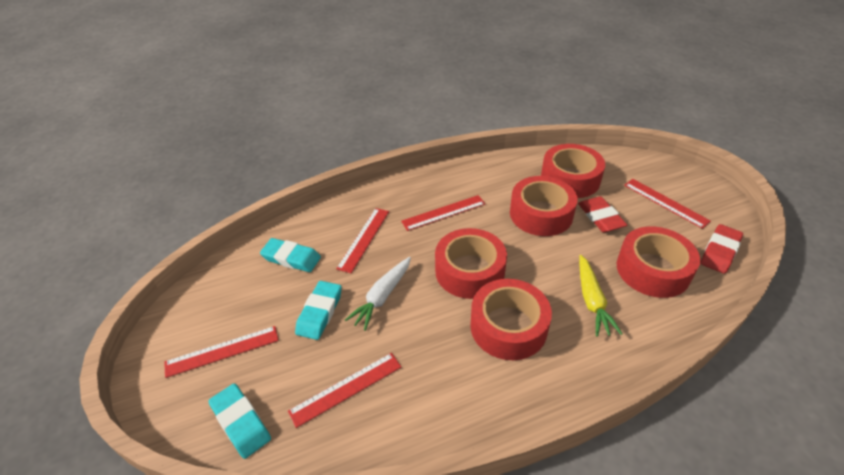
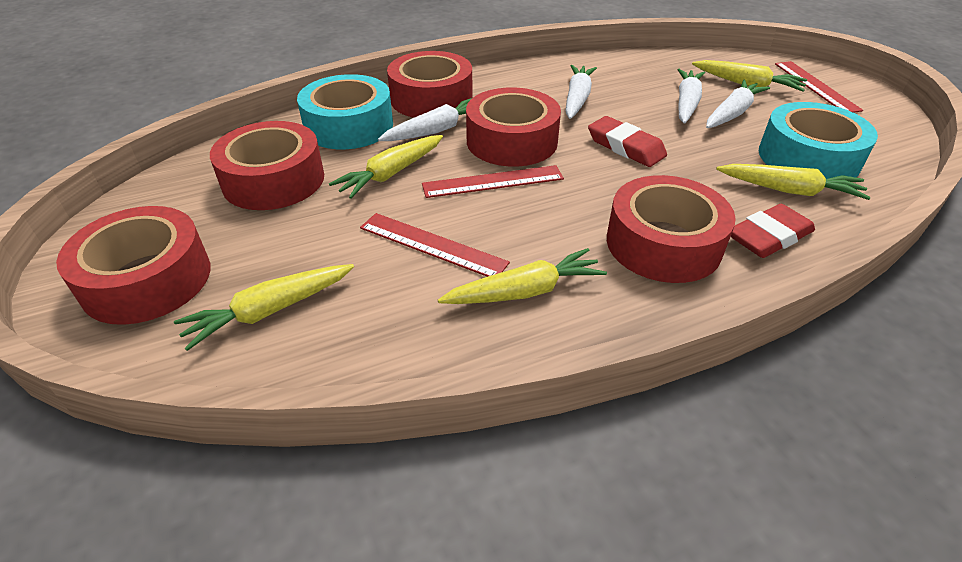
red ruler: 5 -> 3
turquoise eraser: 3 -> 0
turquoise tape: 0 -> 2
white carrot: 1 -> 4
yellow carrot: 1 -> 5

